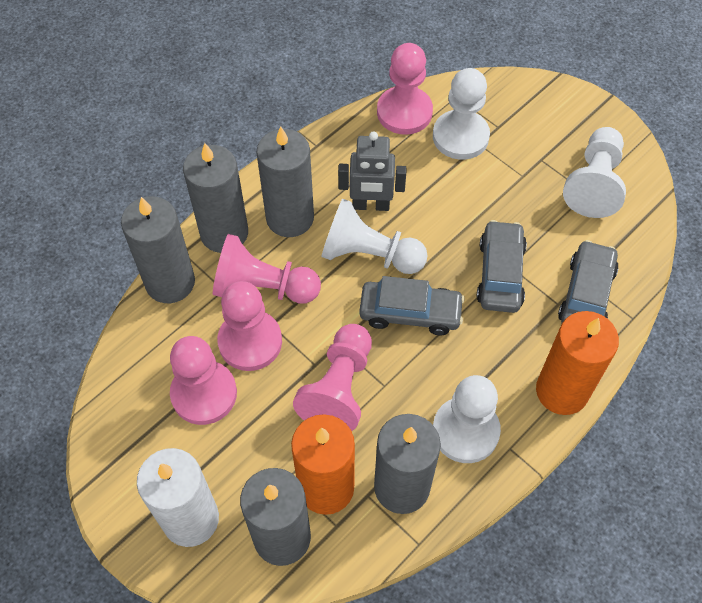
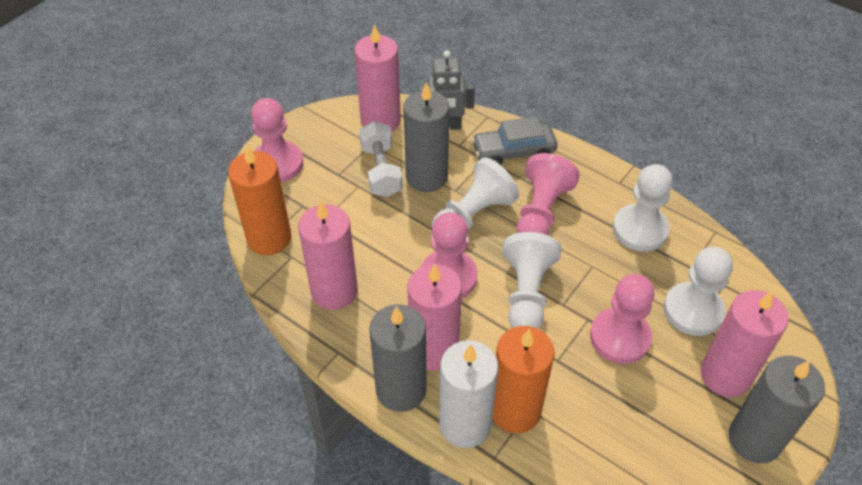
grey candle: 5 -> 3
grey car: 3 -> 1
pink candle: 0 -> 4
pink pawn: 5 -> 4
white dumbbell: 0 -> 1

